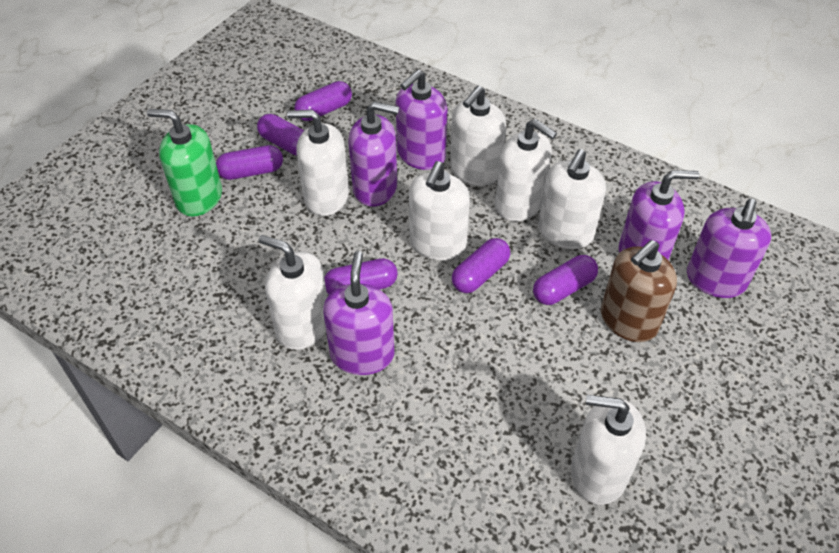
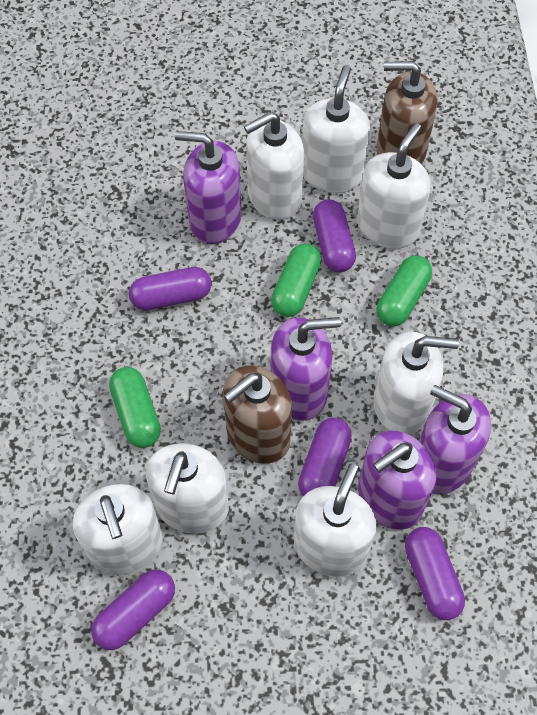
brown soap dispenser: 1 -> 2
green capsule: 0 -> 3
green soap dispenser: 1 -> 0
purple capsule: 6 -> 5
purple soap dispenser: 5 -> 4

